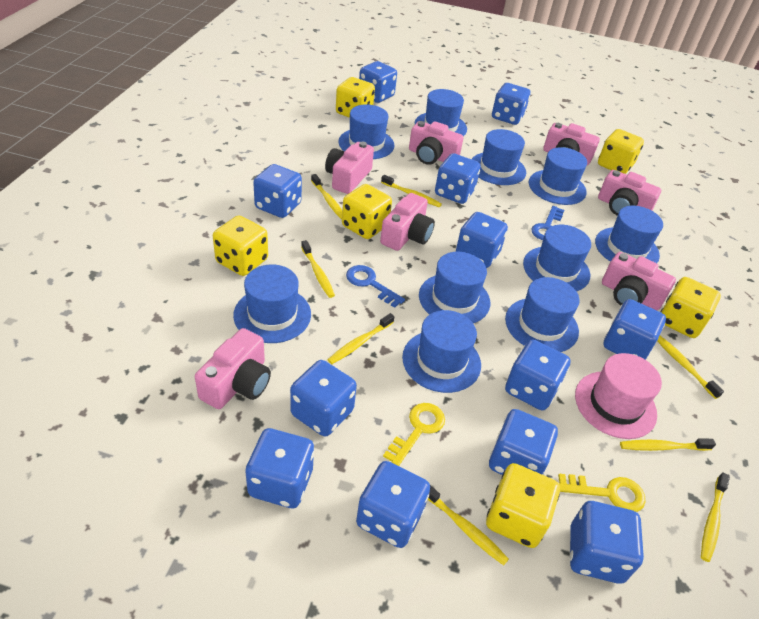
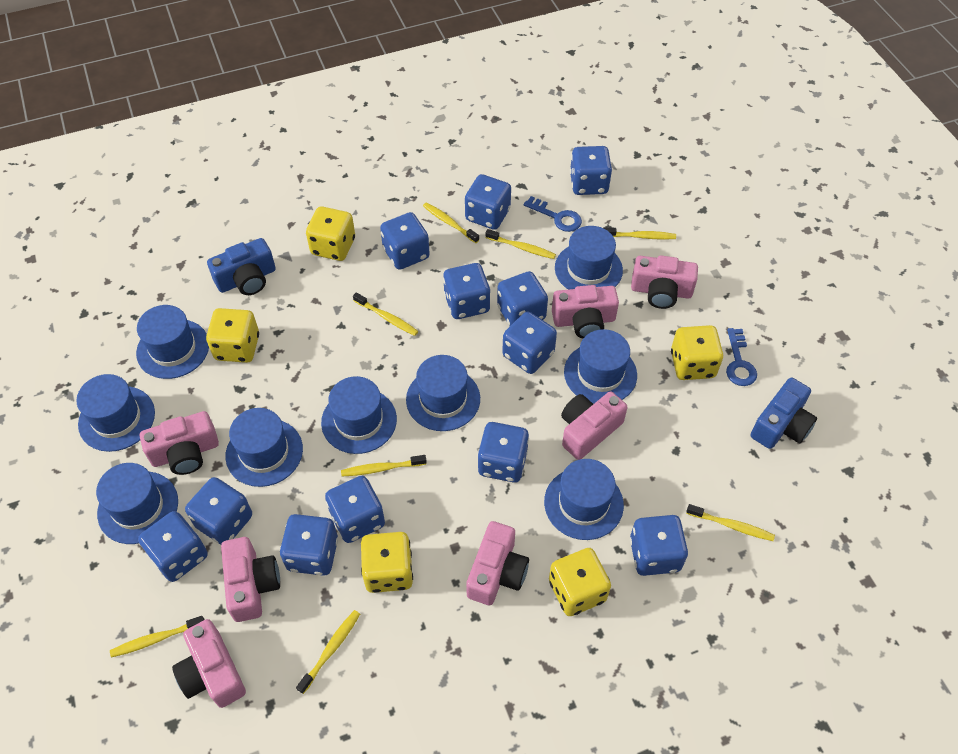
blue camera: 0 -> 2
blue hat: 10 -> 9
pink hat: 1 -> 0
yellow dice: 6 -> 5
yellow key: 2 -> 0

